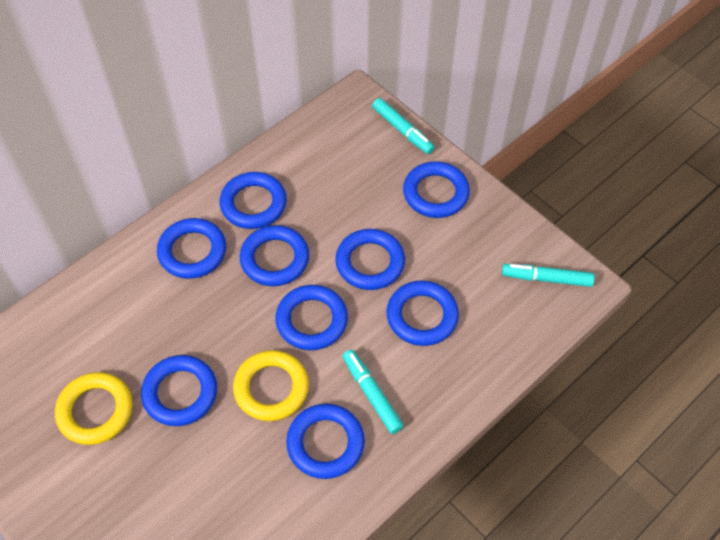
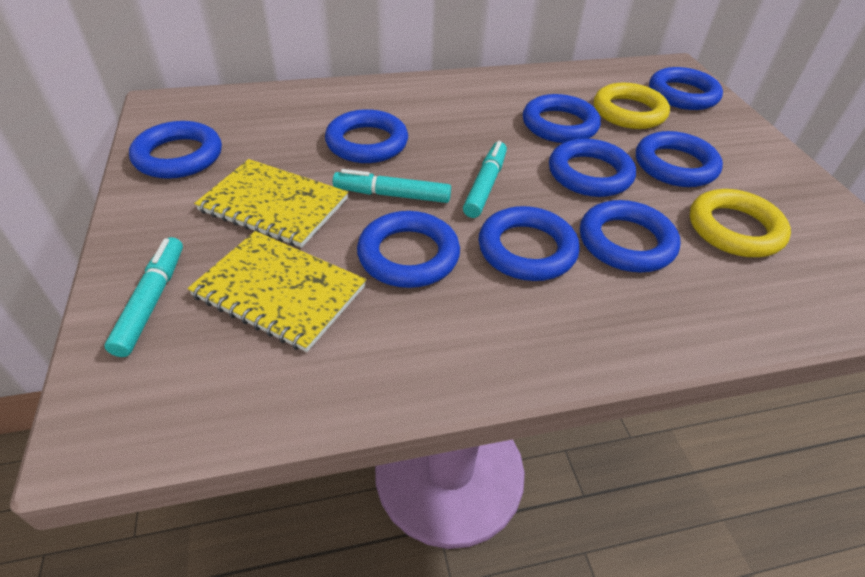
yellow notebook: 0 -> 2

